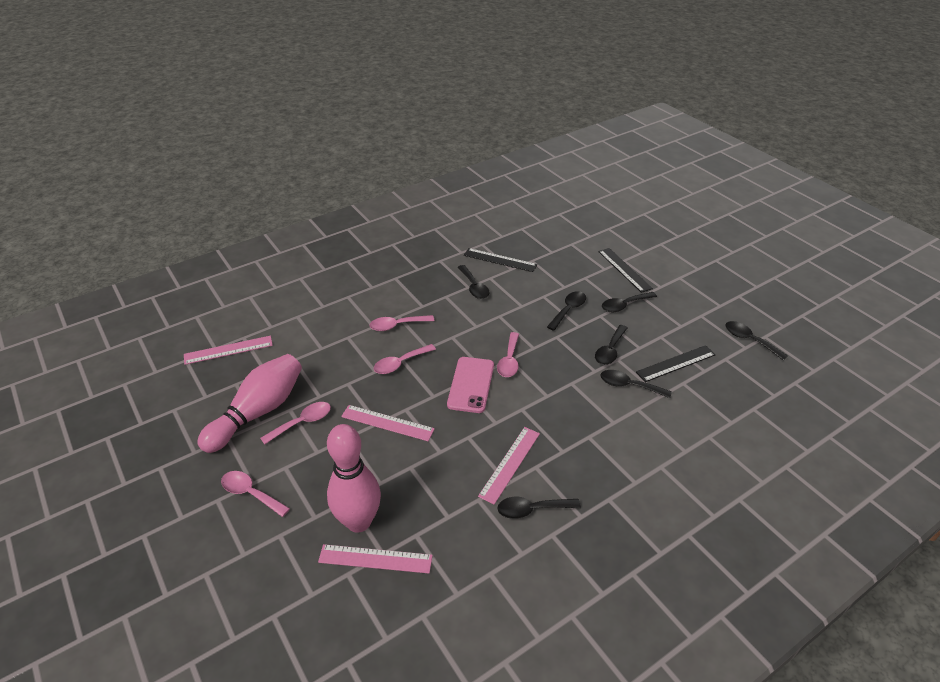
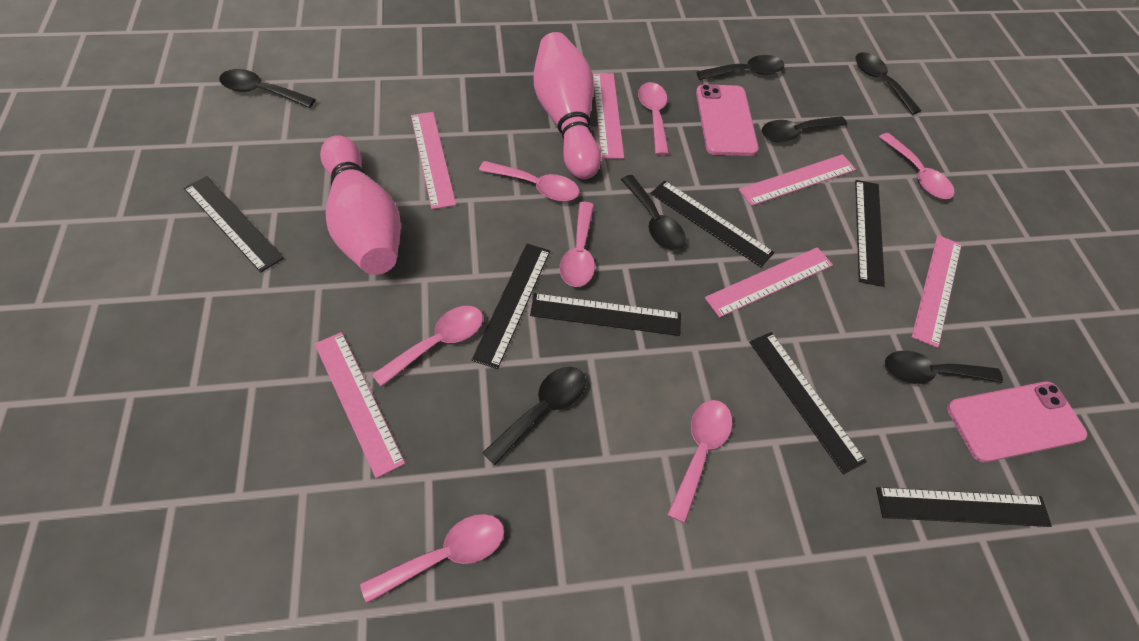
black ruler: 3 -> 7
pink phone: 1 -> 2
pink ruler: 4 -> 6
pink spoon: 5 -> 7

